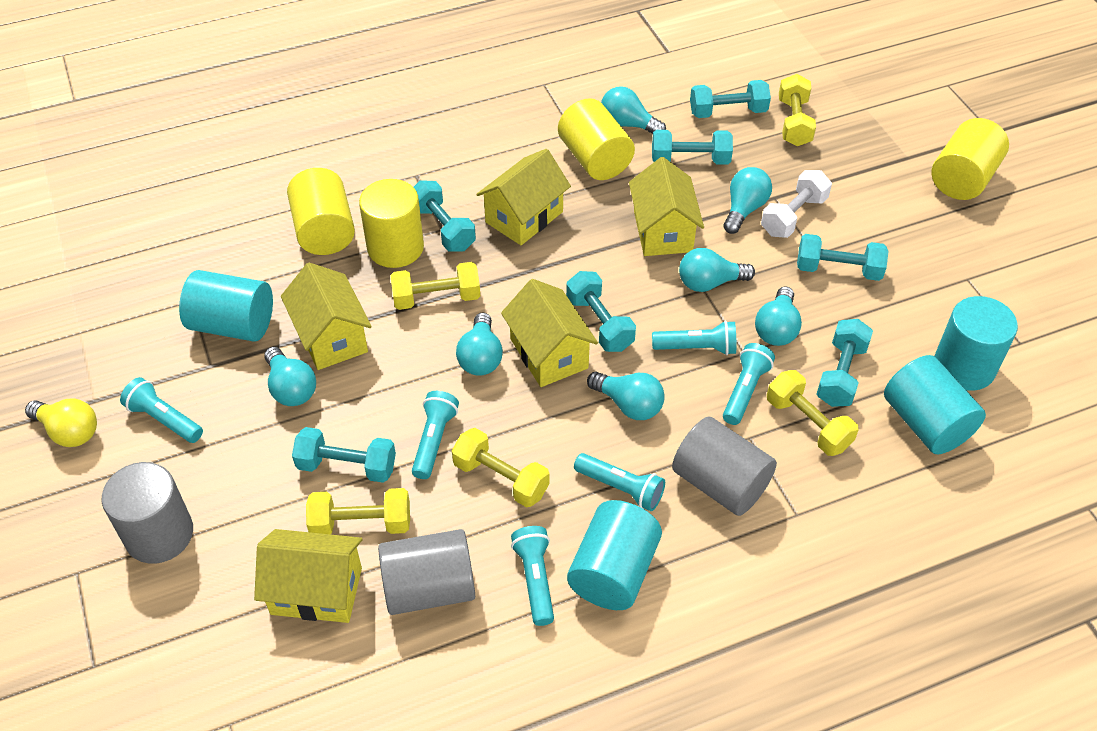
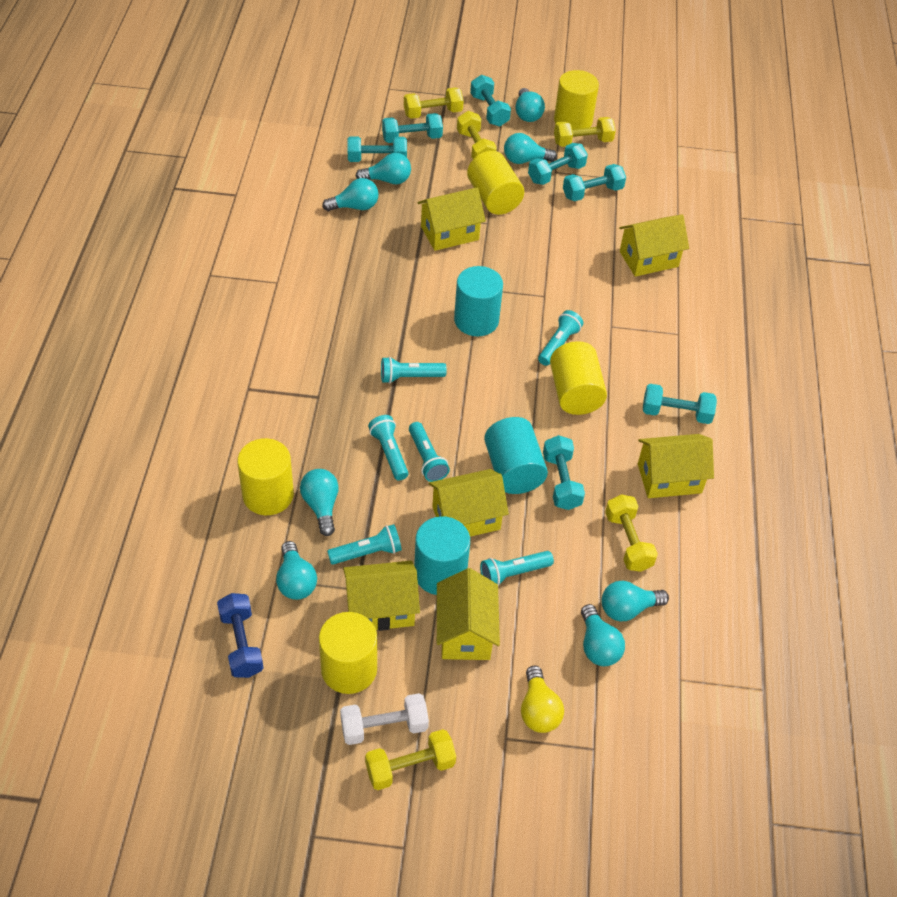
blue dumbbell: 0 -> 1
grey cylinder: 3 -> 0
turquoise cylinder: 4 -> 3
turquoise light bulb: 7 -> 8
yellow cylinder: 4 -> 5
yellow house: 5 -> 6

